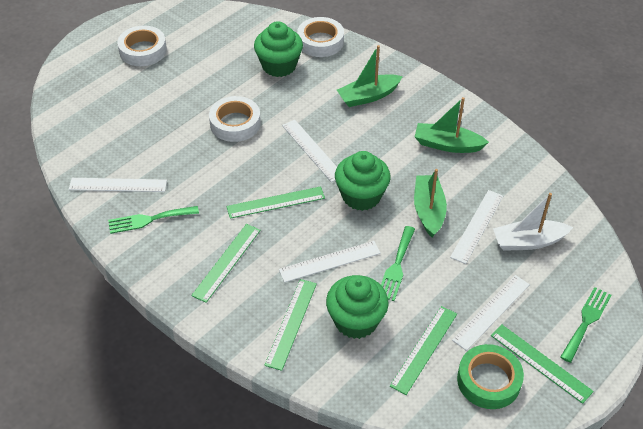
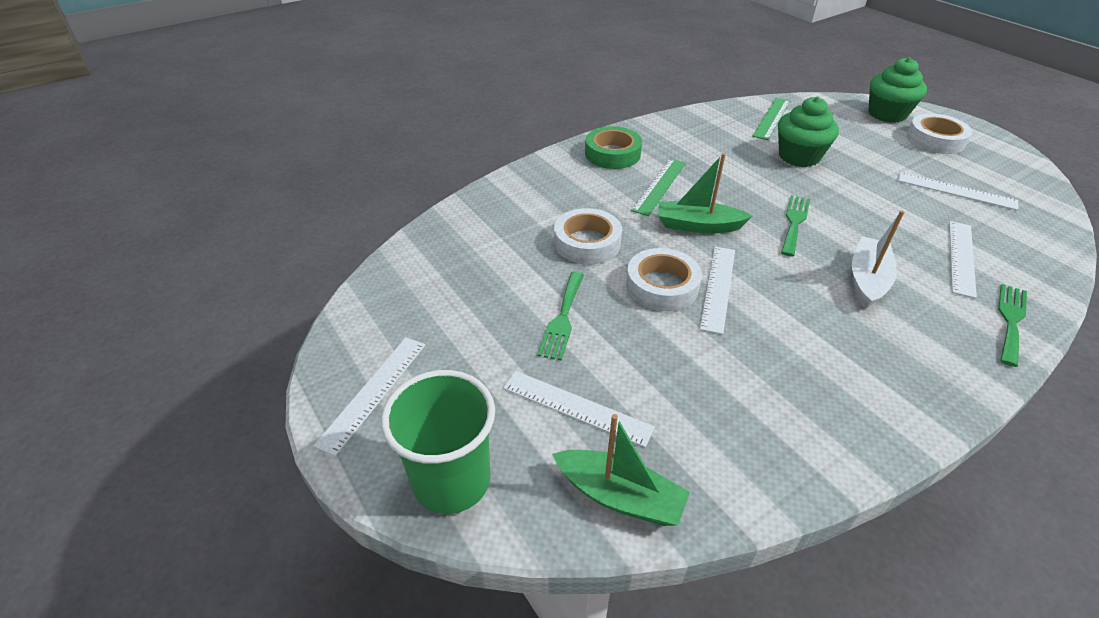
green boat: 3 -> 2
green cup: 0 -> 1
green cupcake: 3 -> 2
green ruler: 5 -> 2

